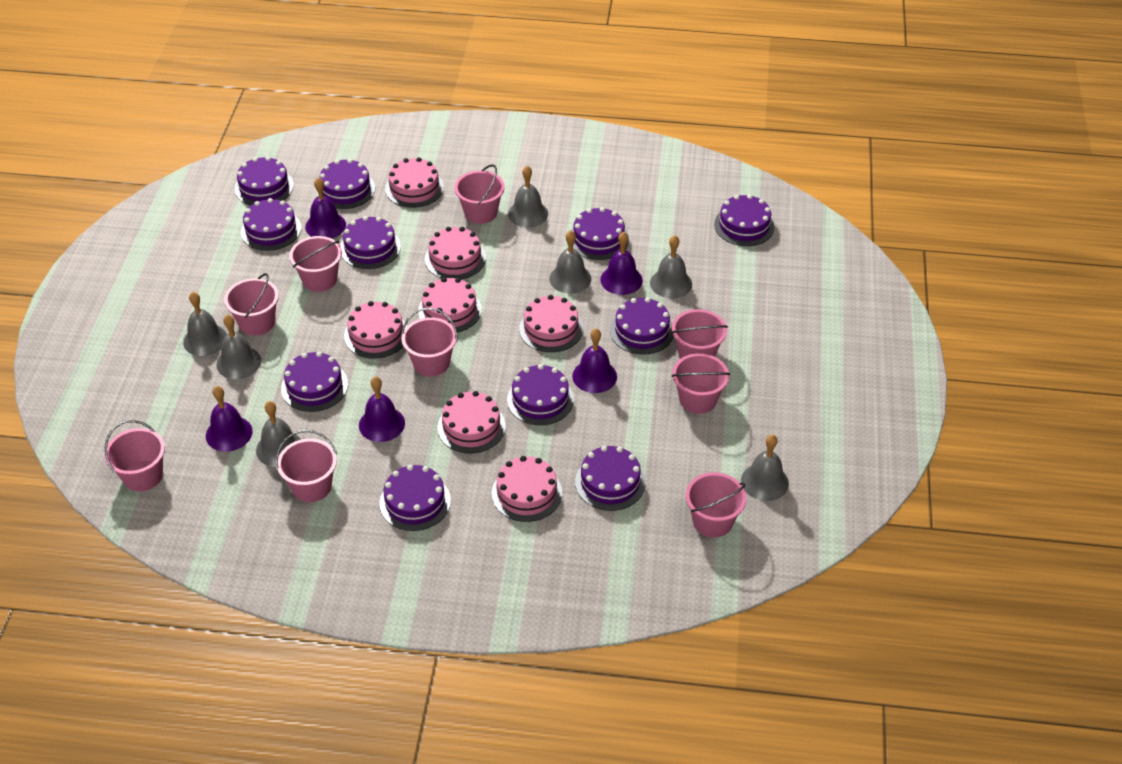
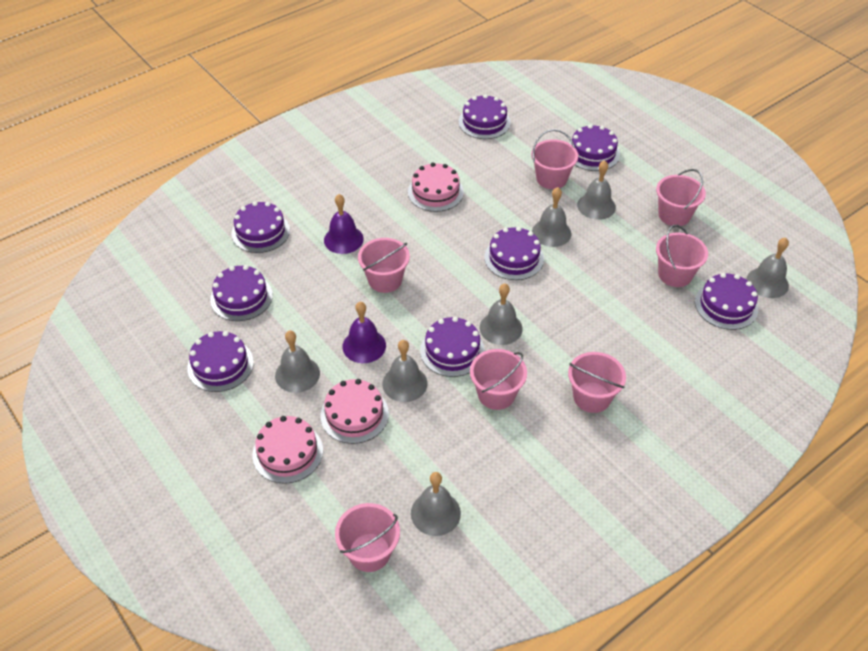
pink bucket: 9 -> 7
pink cake: 7 -> 3
purple bell: 5 -> 2
purple cake: 11 -> 8

